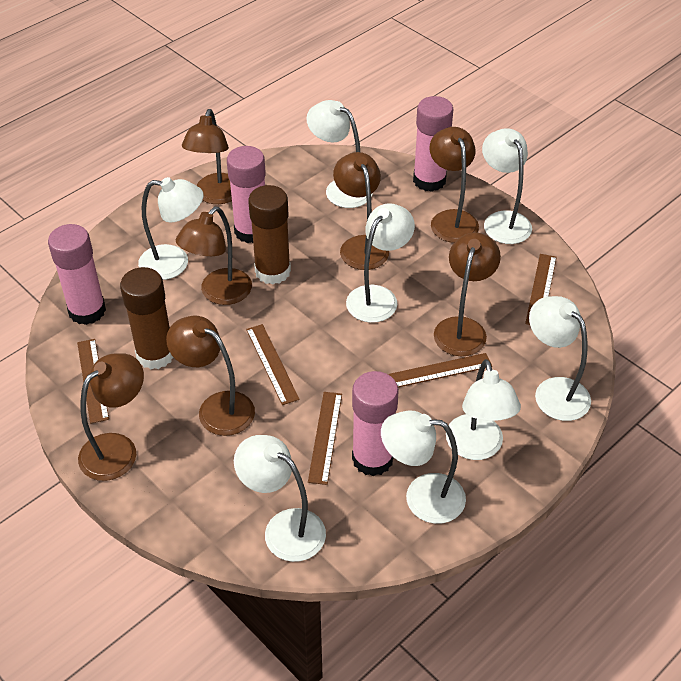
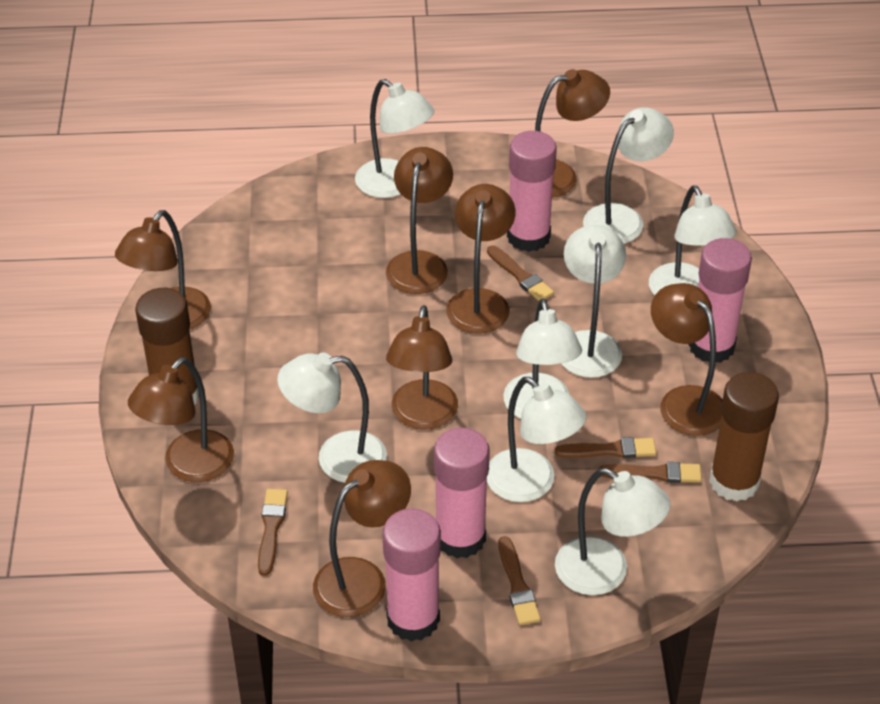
brown brush: 0 -> 5
brown lamp: 7 -> 8
brown ruler: 5 -> 0

